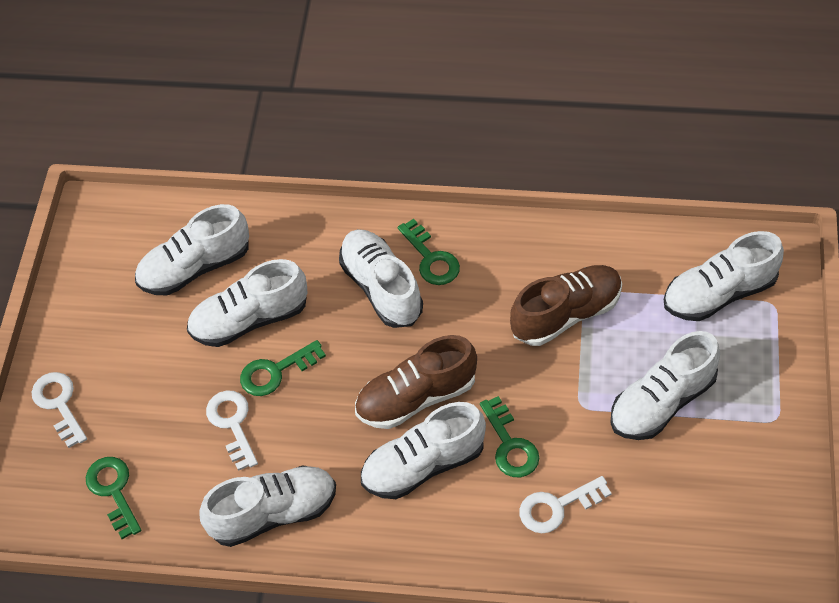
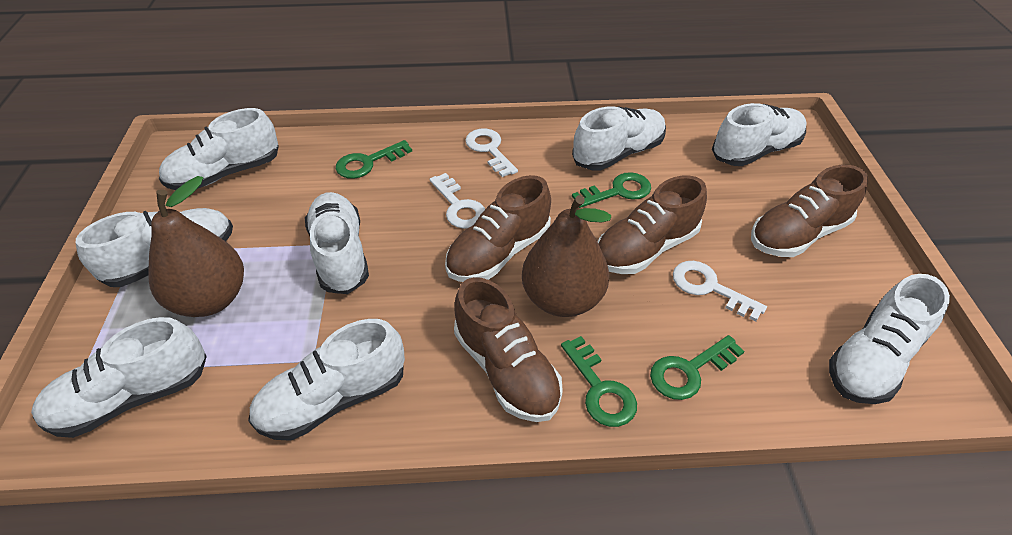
brown pear: 0 -> 2
brown shoe: 2 -> 4
white shoe: 7 -> 8

